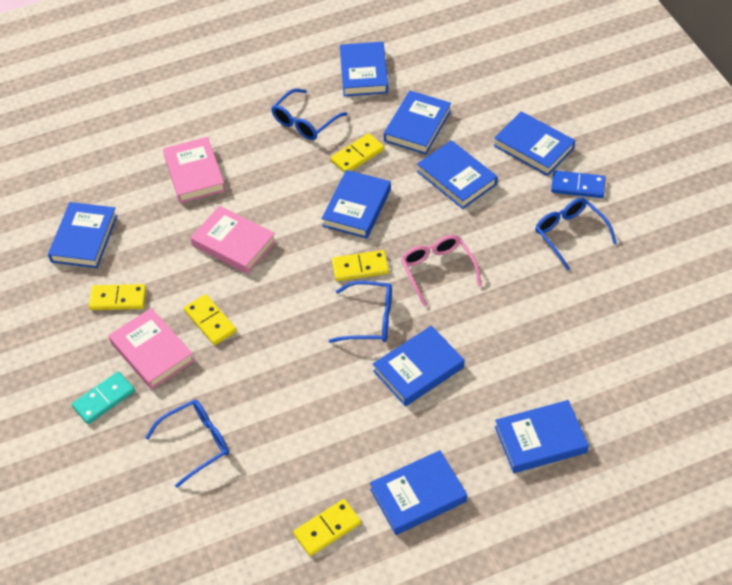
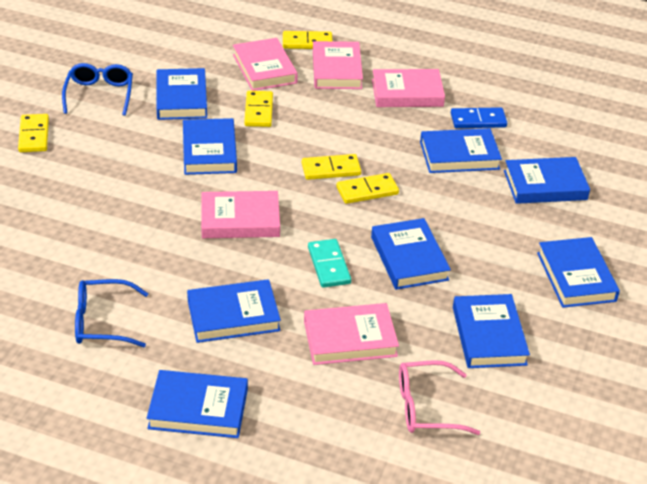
blue glasses: 4 -> 2
pink book: 3 -> 5

